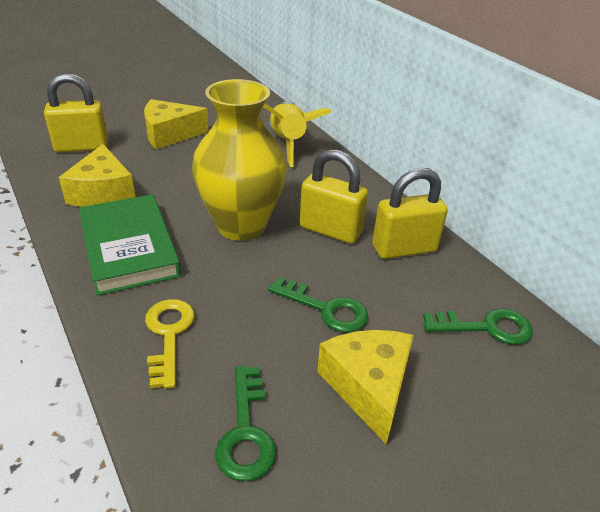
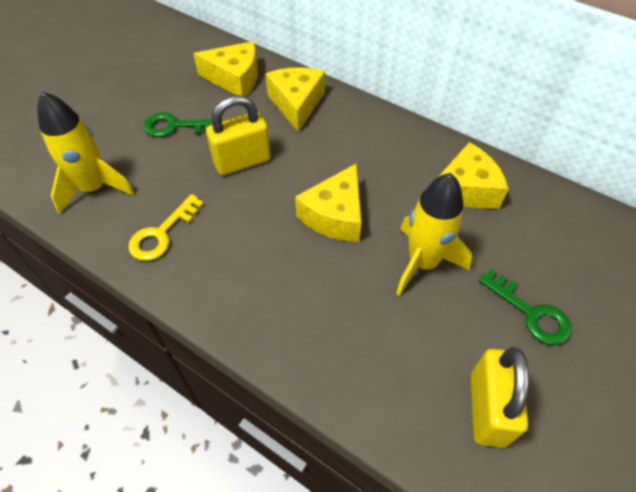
green book: 1 -> 0
green key: 3 -> 2
yellow cheese: 3 -> 4
yellow padlock: 3 -> 2
yellow rocket: 1 -> 2
yellow vase: 1 -> 0

